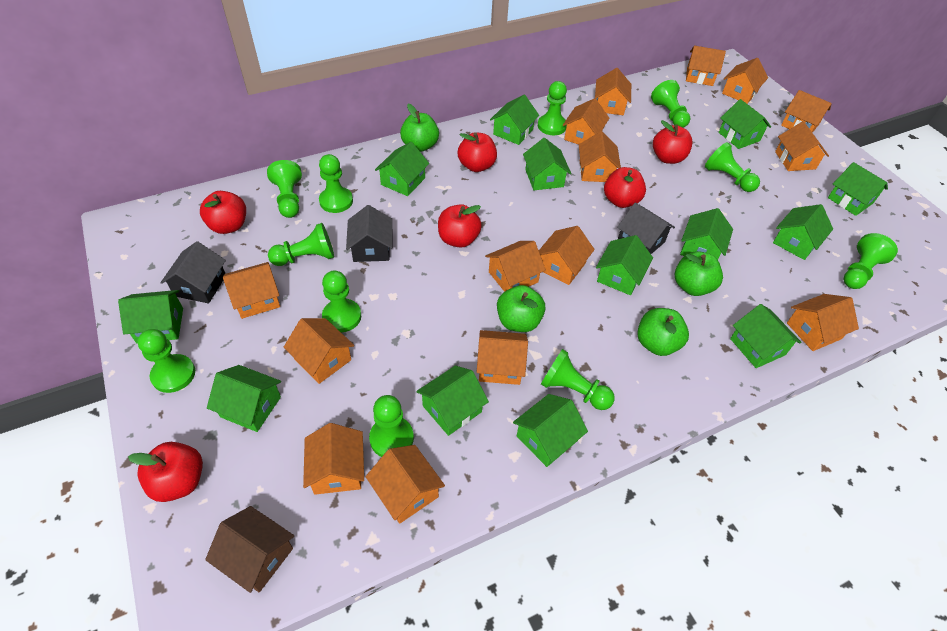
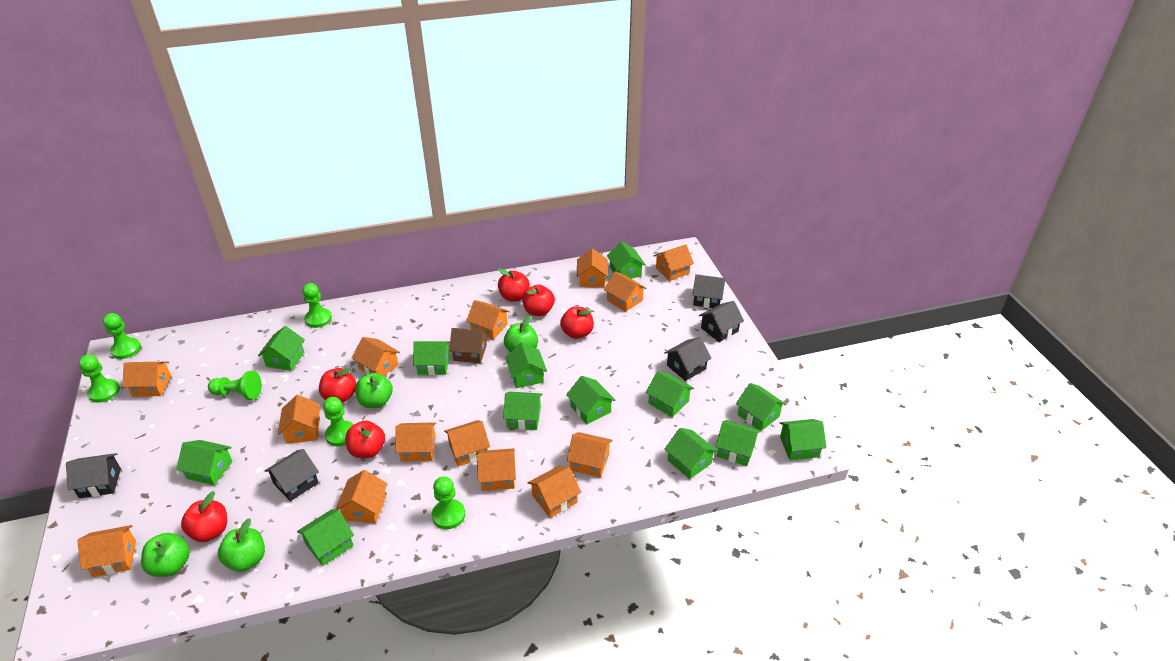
black house: 3 -> 5
green pawn: 11 -> 6
orange house: 15 -> 14

